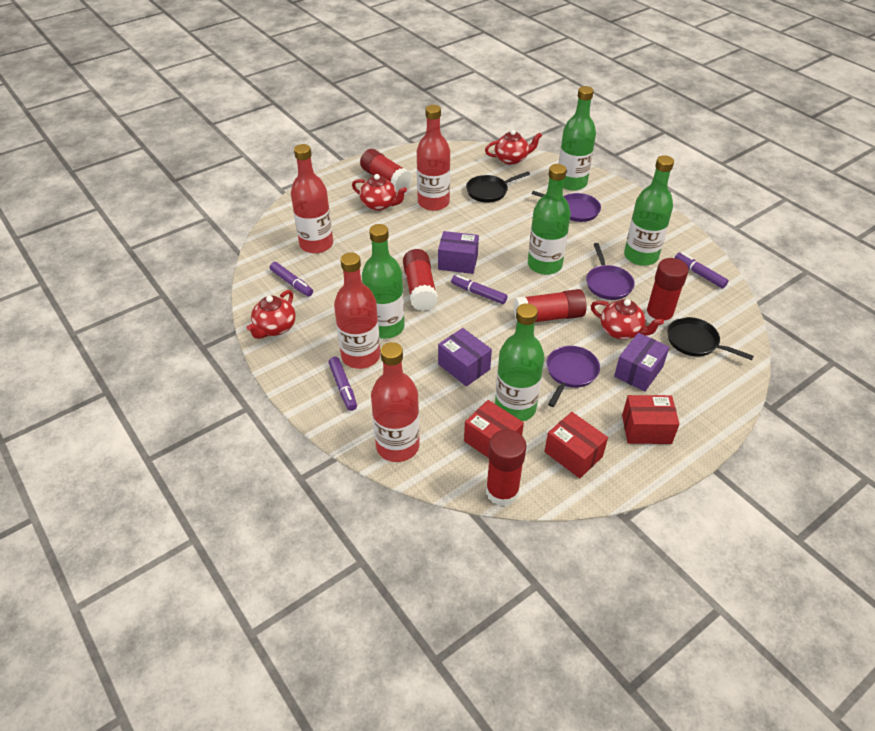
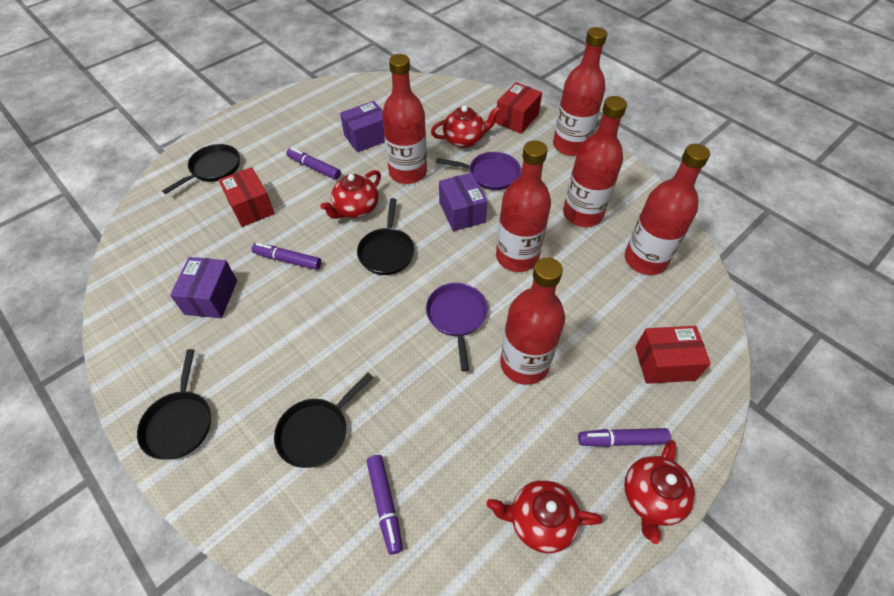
black pan: 2 -> 4
green bottle: 5 -> 0
purple pan: 3 -> 2
red bottle: 4 -> 6
red glue stick: 5 -> 0

